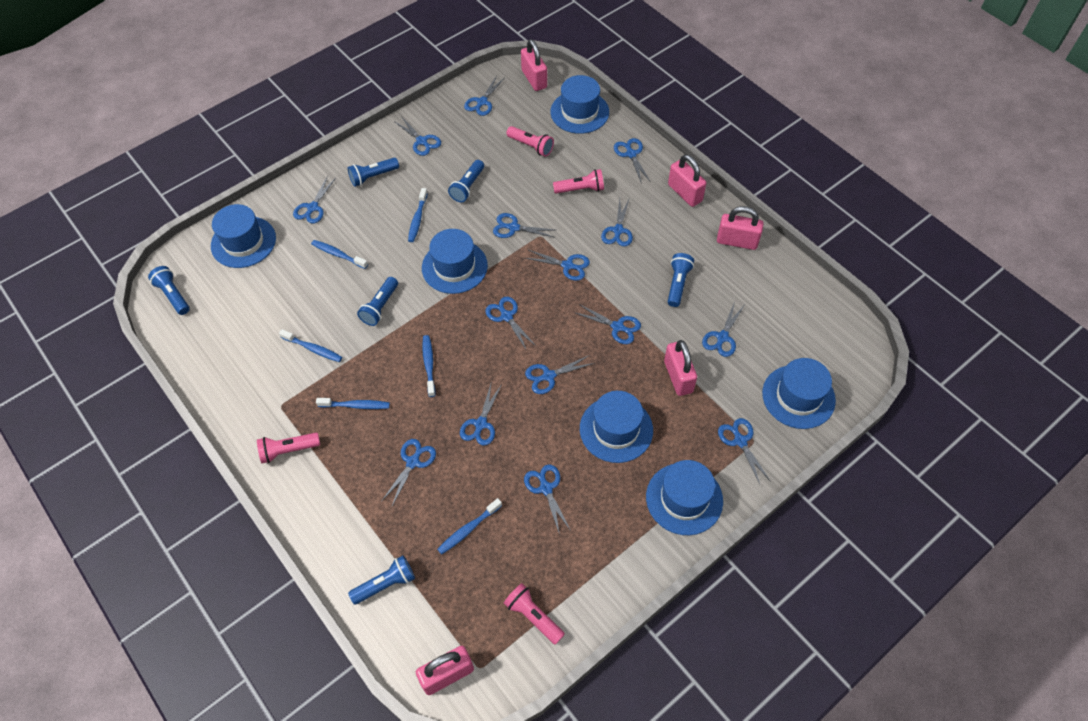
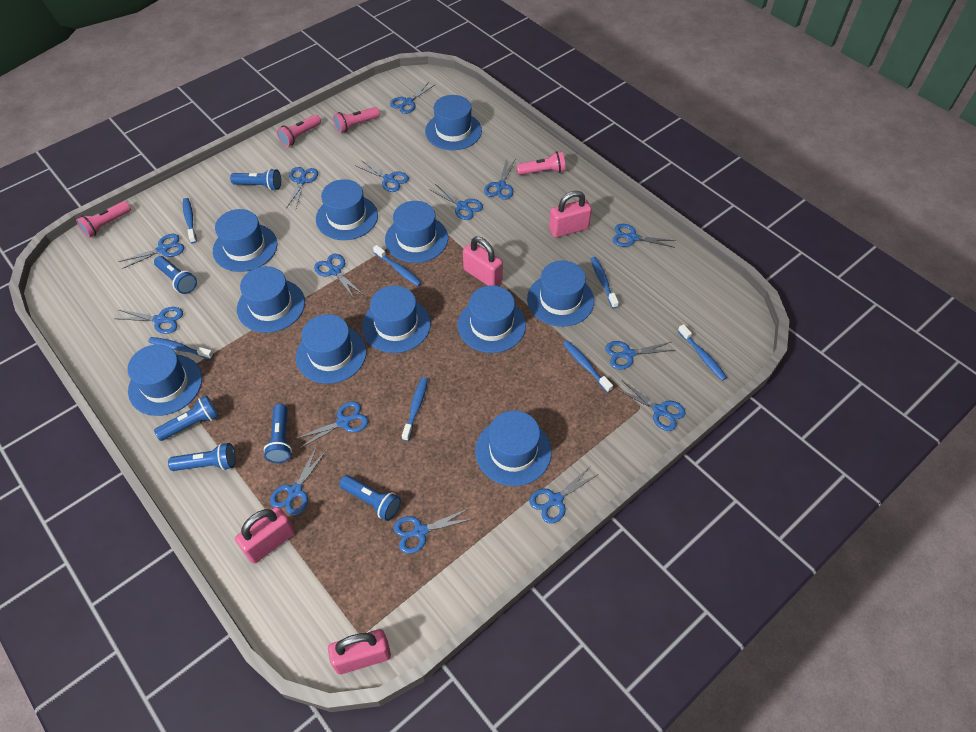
blue hat: 6 -> 11
blue toothbrush: 6 -> 7
pink padlock: 5 -> 4

